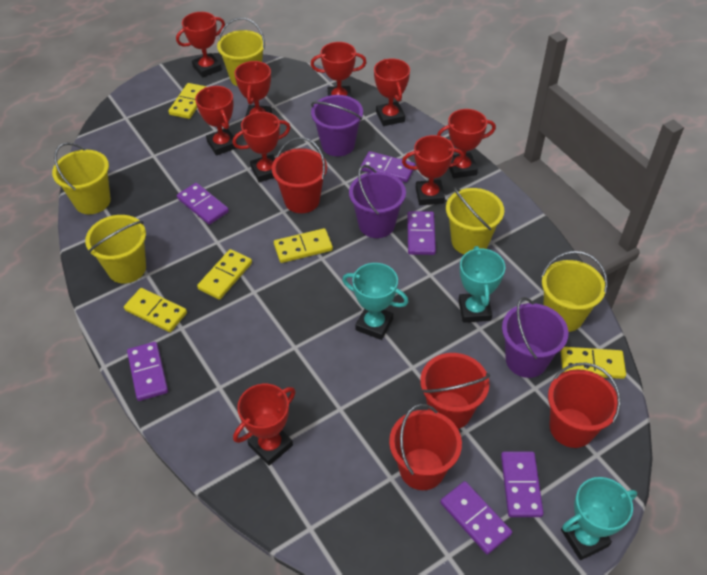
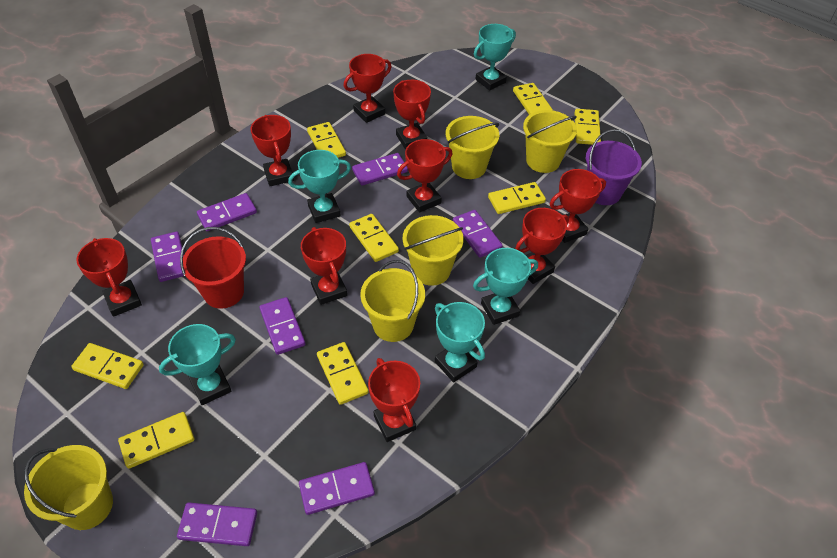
purple bucket: 3 -> 1
purple domino: 6 -> 7
red bucket: 4 -> 1
turquoise trophy: 3 -> 5
yellow domino: 5 -> 8

